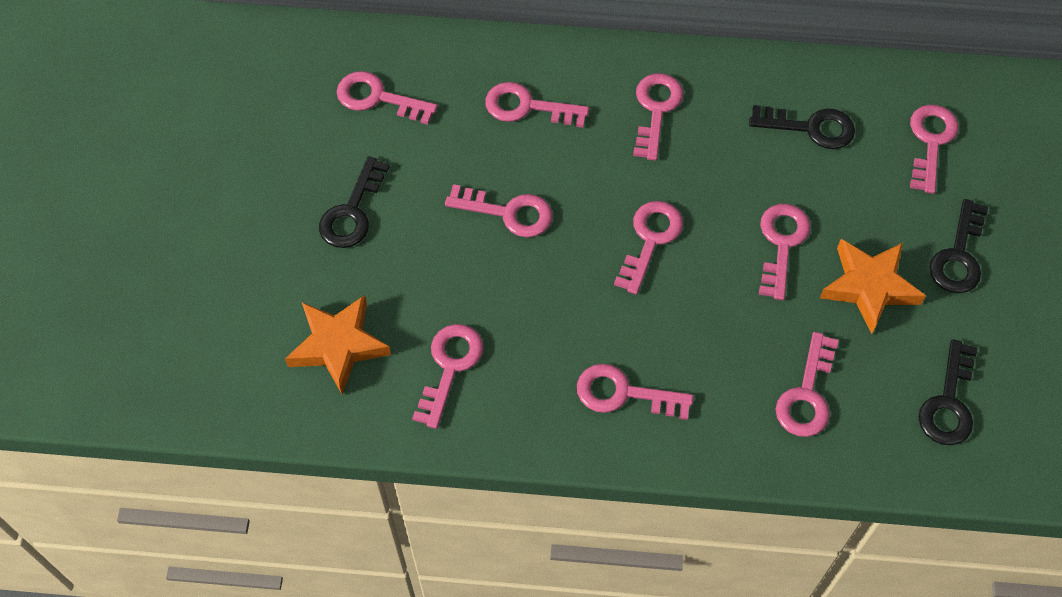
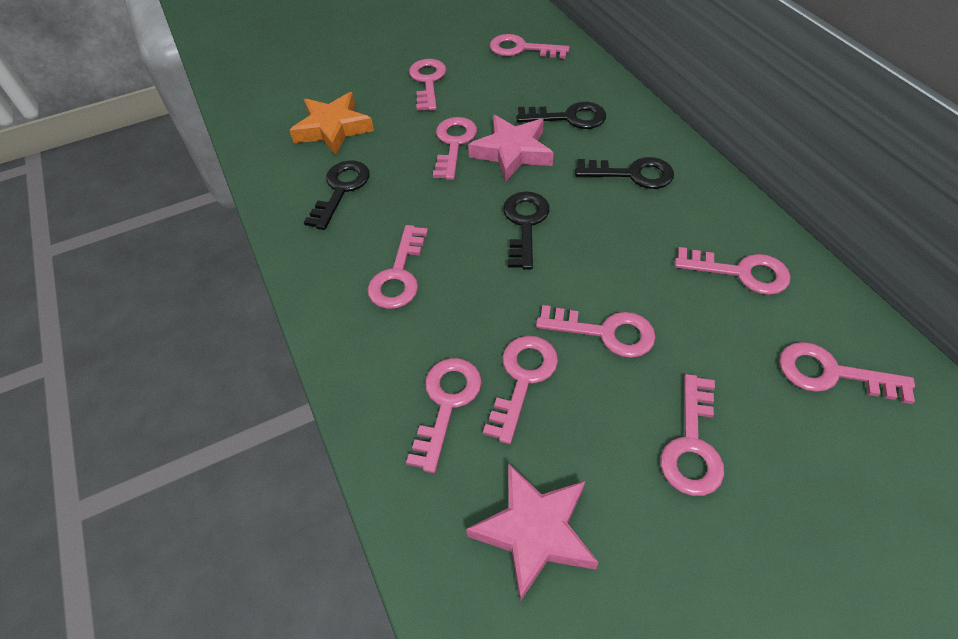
orange star: 2 -> 1
pink star: 0 -> 2

